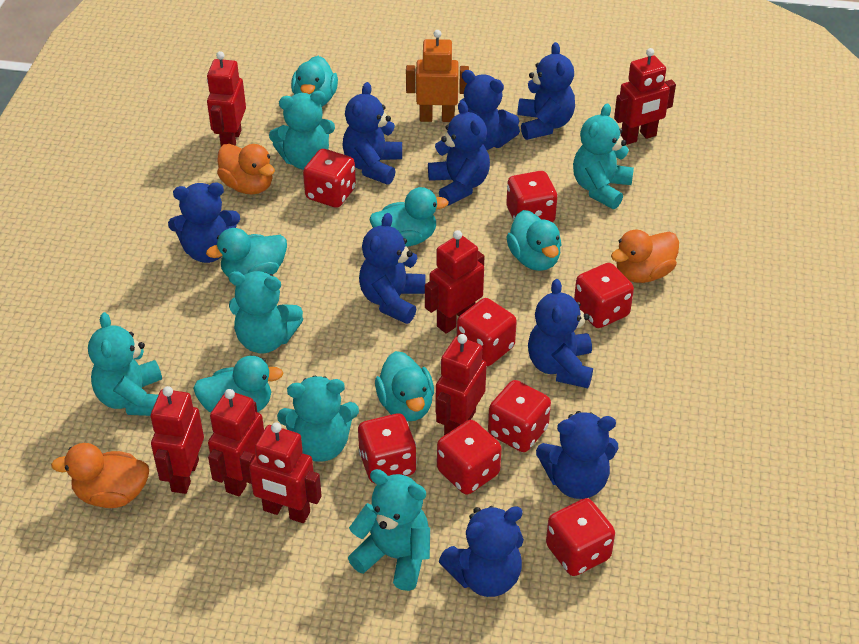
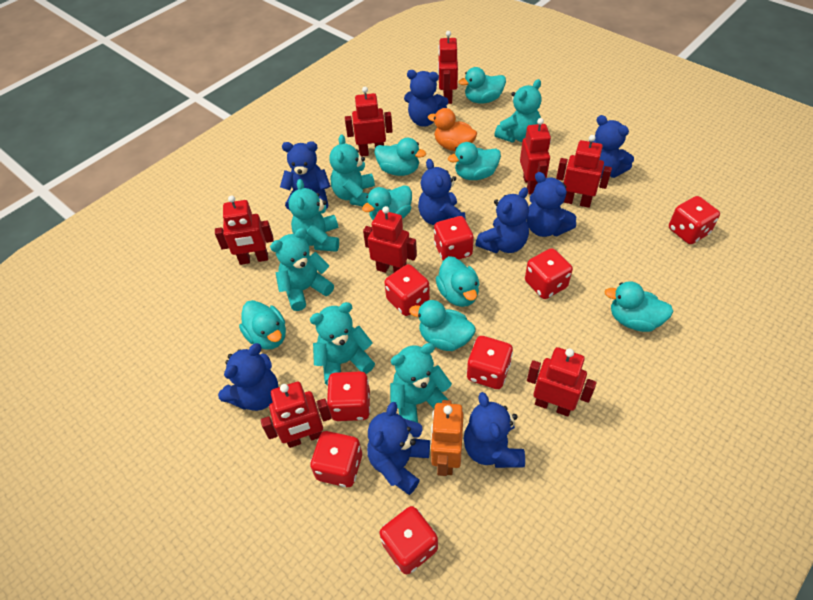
orange duck: 3 -> 1
red robot: 7 -> 8
turquoise duck: 6 -> 8

